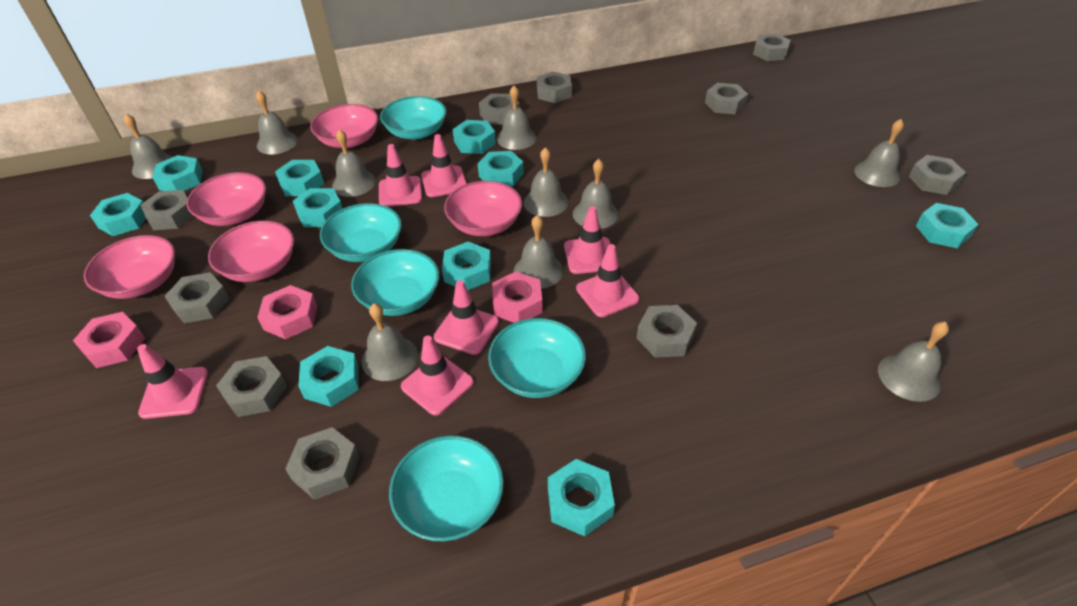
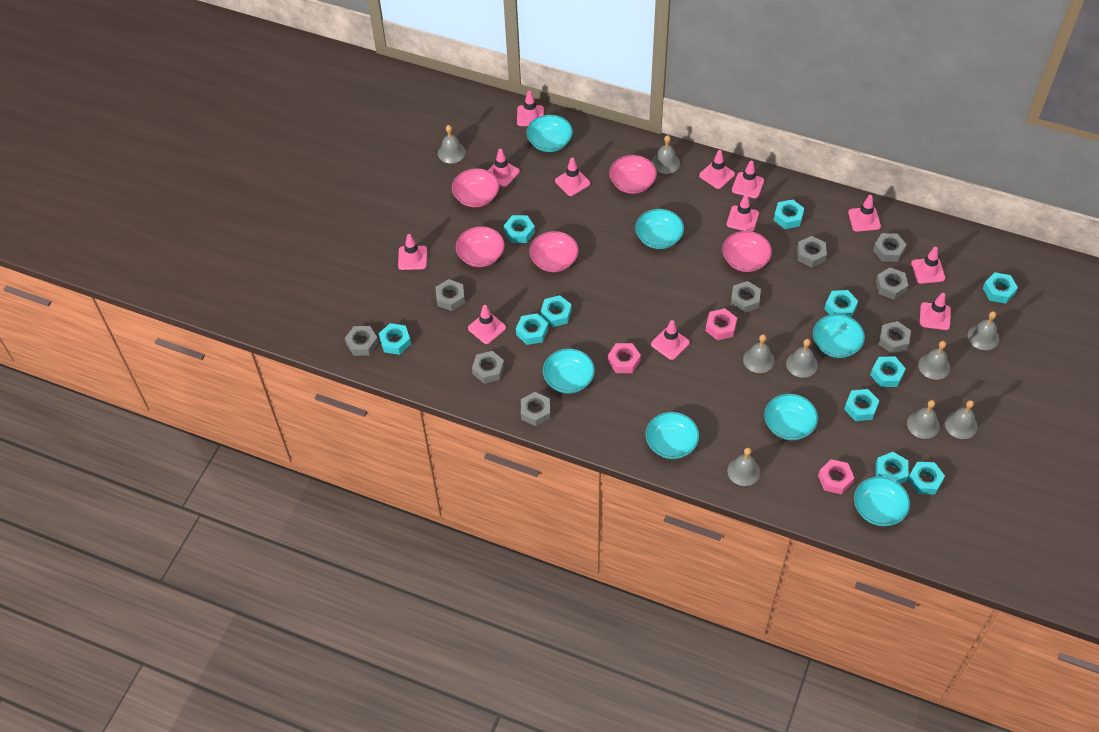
grey bell: 10 -> 9
grey nut: 10 -> 9
pink traffic cone: 7 -> 12
turquoise bowl: 5 -> 7
turquoise nut: 10 -> 11

